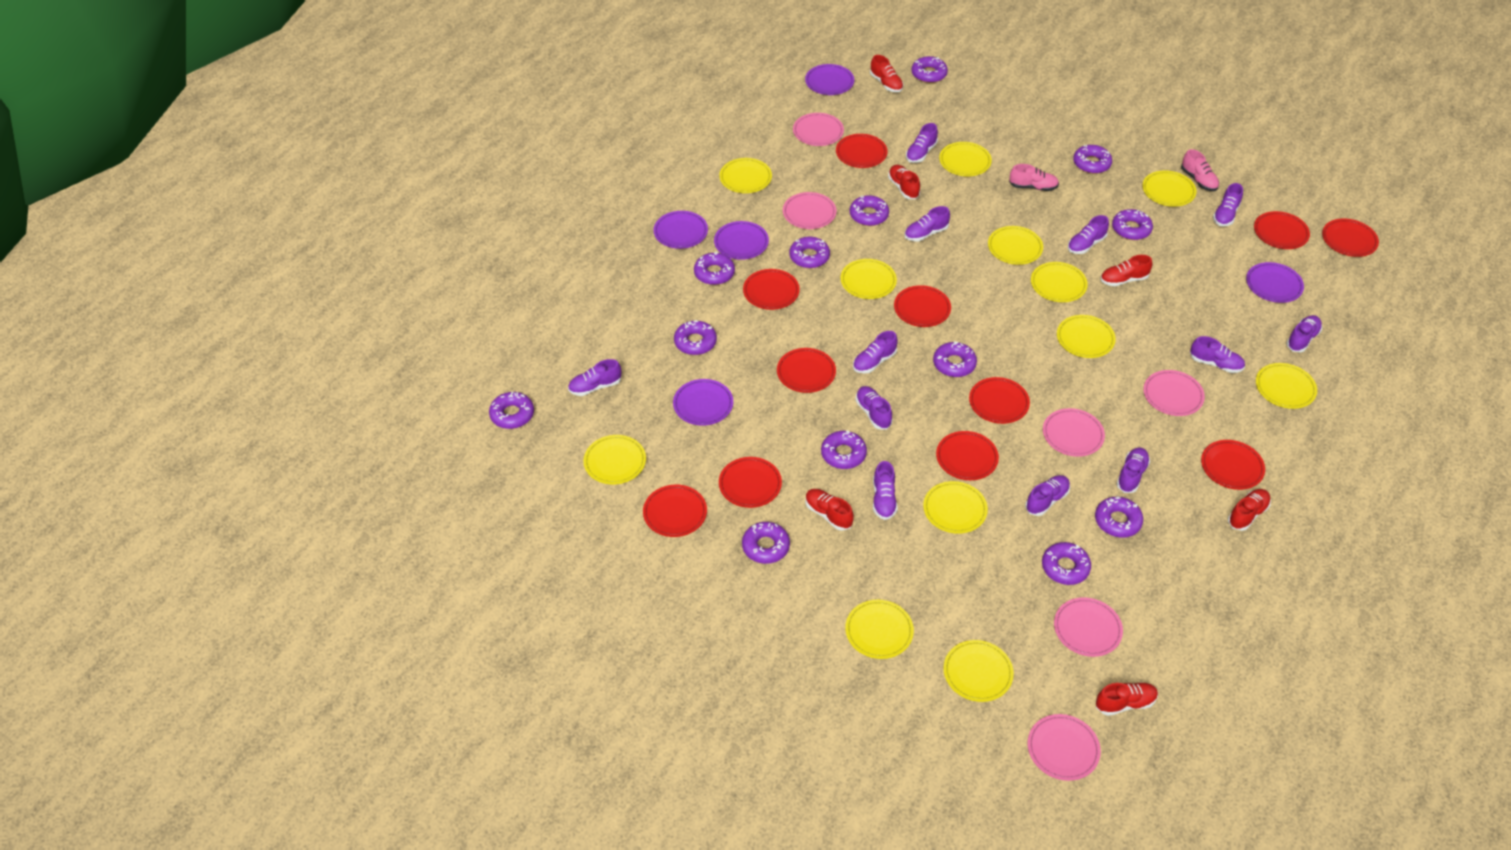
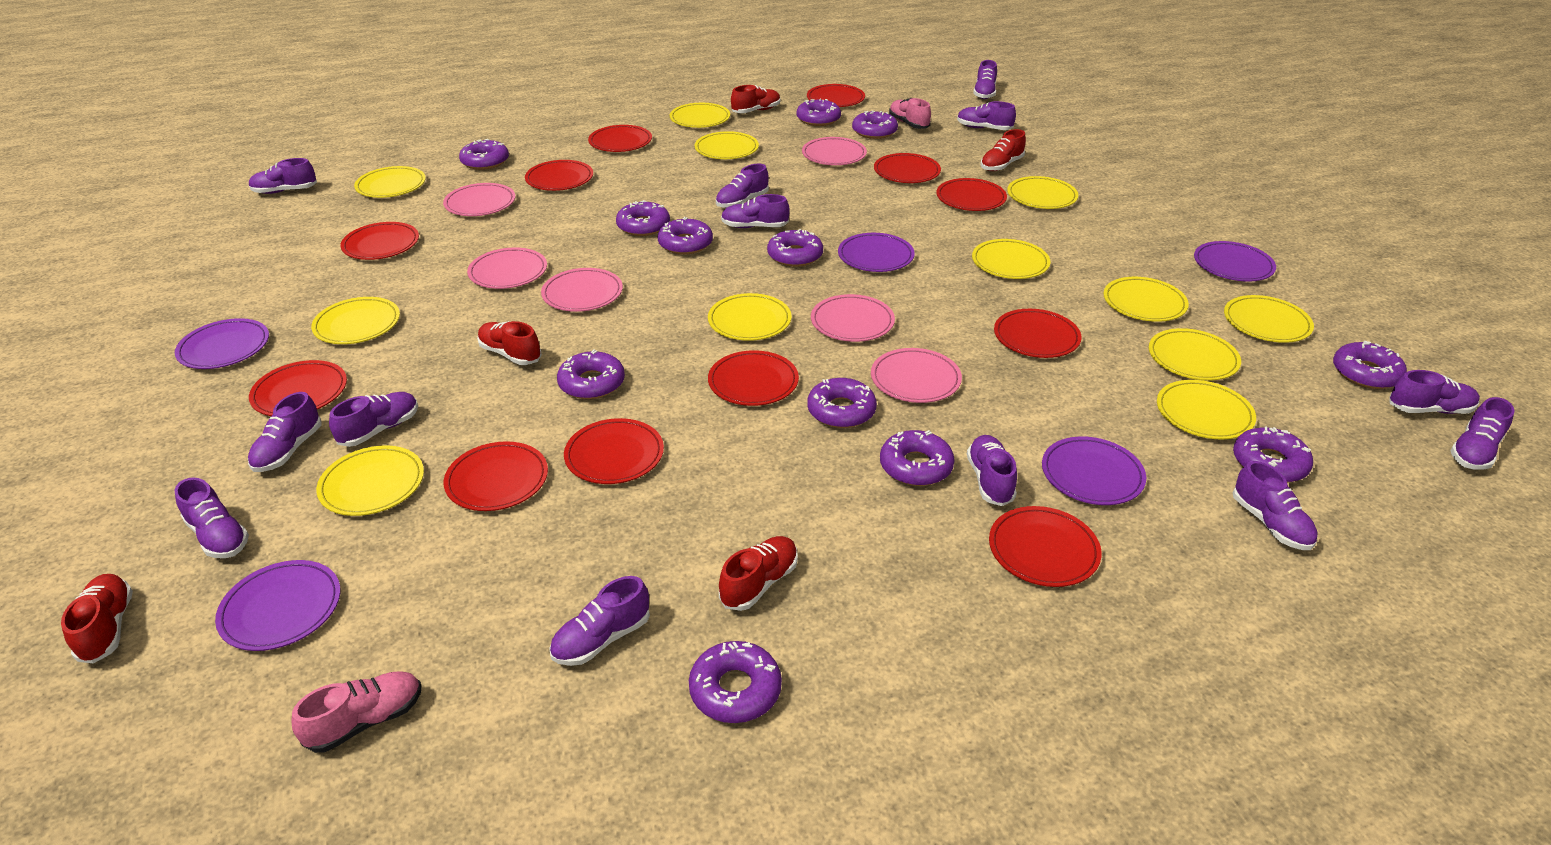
purple donut: 13 -> 12
purple shoe: 12 -> 13
red plate: 11 -> 12
red shoe: 6 -> 5

